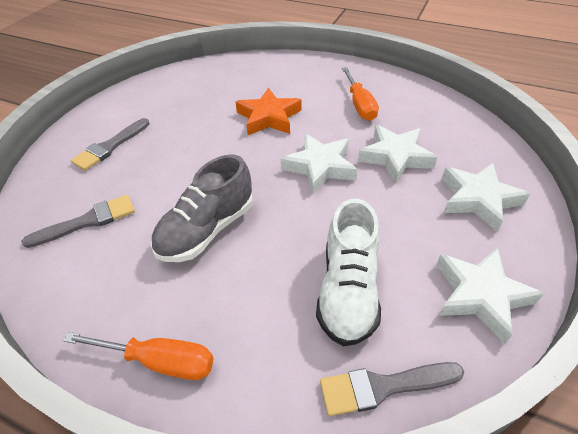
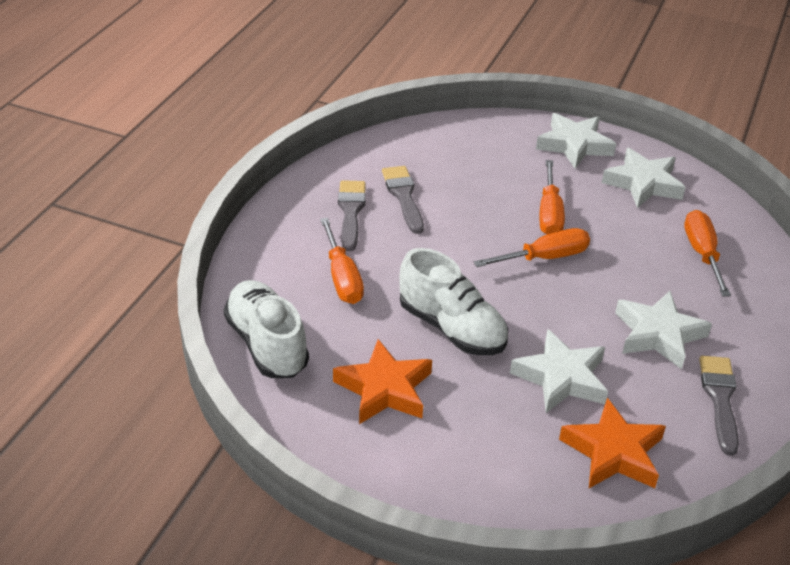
grey shoe: 1 -> 0
orange screwdriver: 2 -> 4
orange star: 1 -> 2
white shoe: 1 -> 2

